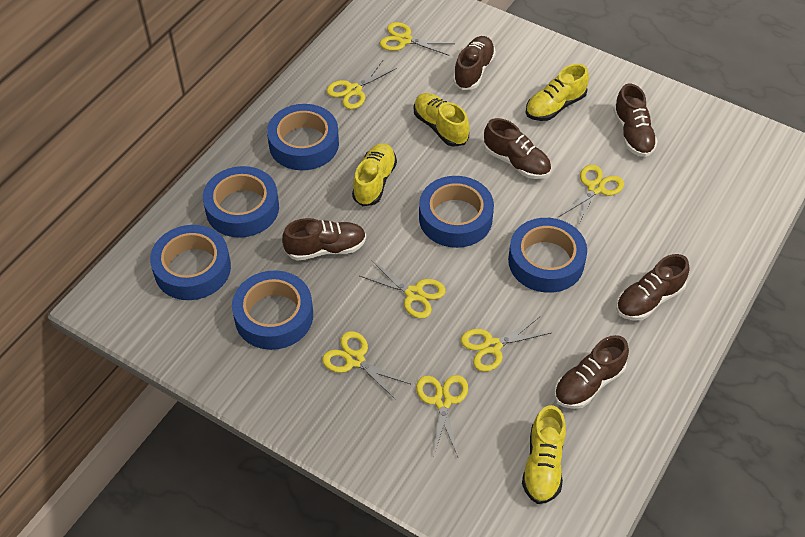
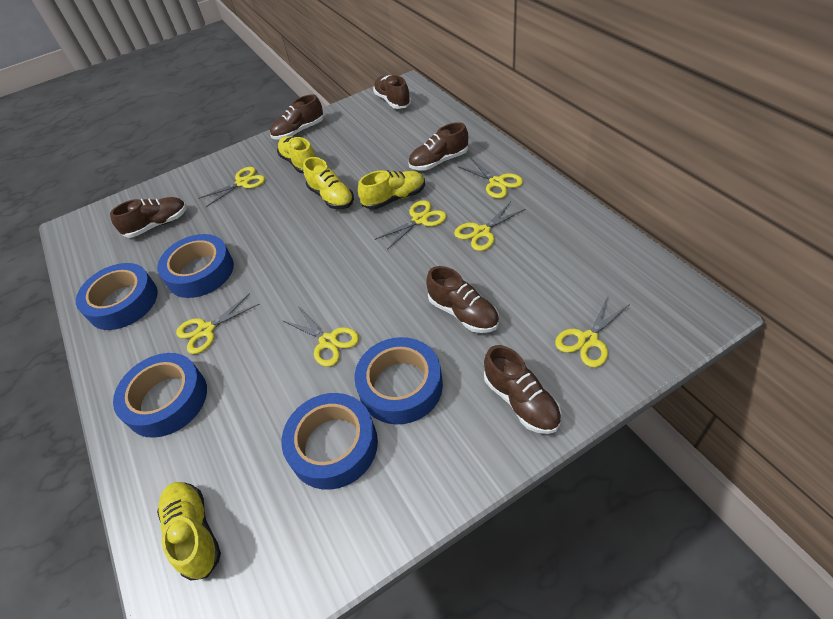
blue tape: 6 -> 5

